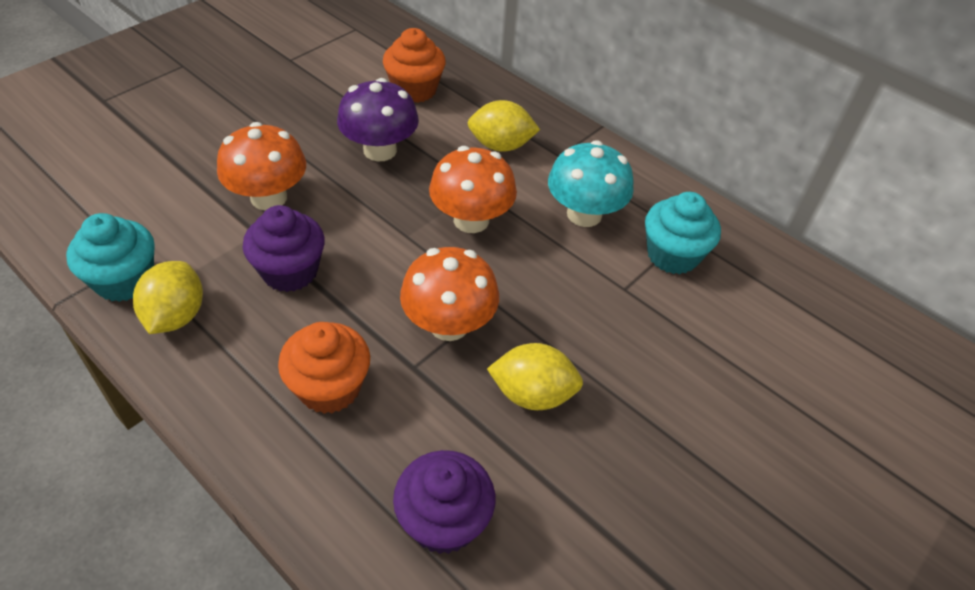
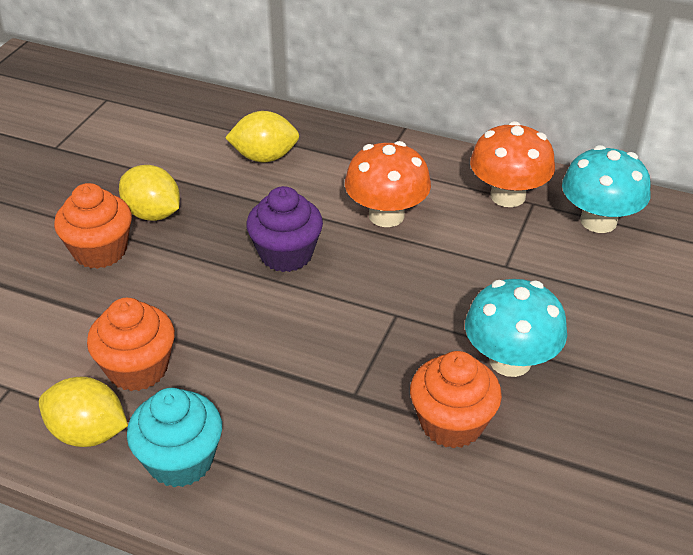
orange cupcake: 2 -> 3
orange mushroom: 3 -> 2
purple cupcake: 2 -> 1
purple mushroom: 1 -> 0
turquoise cupcake: 2 -> 1
turquoise mushroom: 1 -> 2

